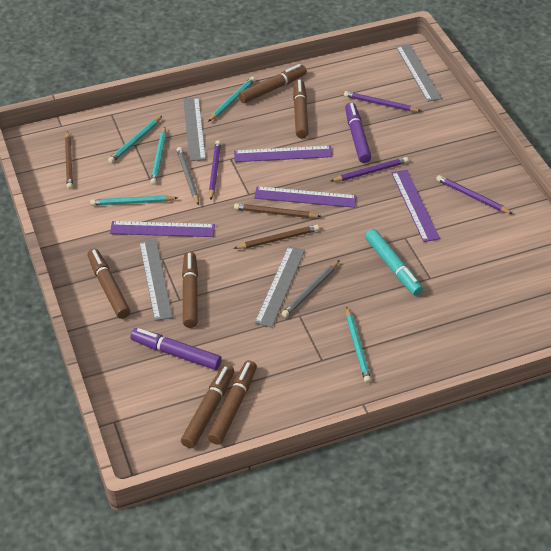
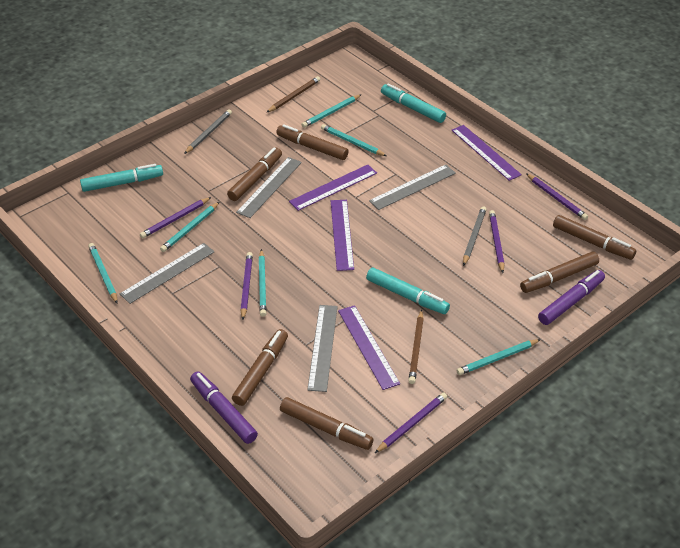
brown pencil: 3 -> 2
purple pencil: 4 -> 5
turquoise marker: 1 -> 3
turquoise pencil: 5 -> 6

